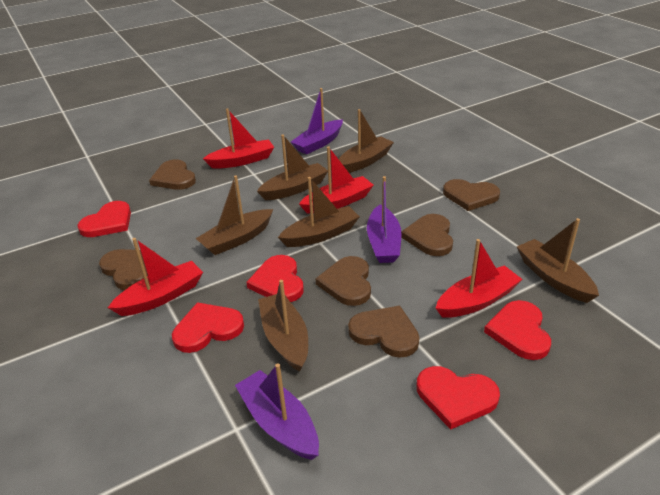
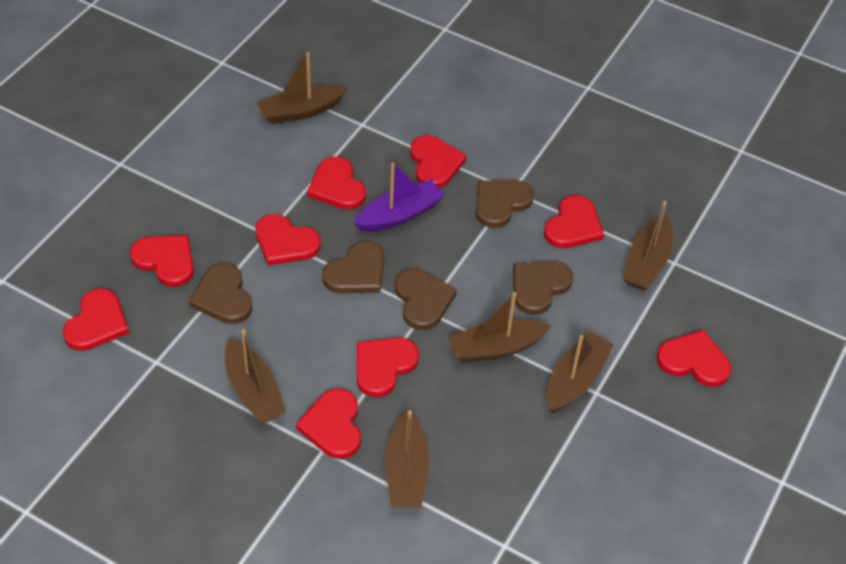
brown heart: 6 -> 5
purple boat: 3 -> 1
red boat: 4 -> 0
red heart: 5 -> 9

